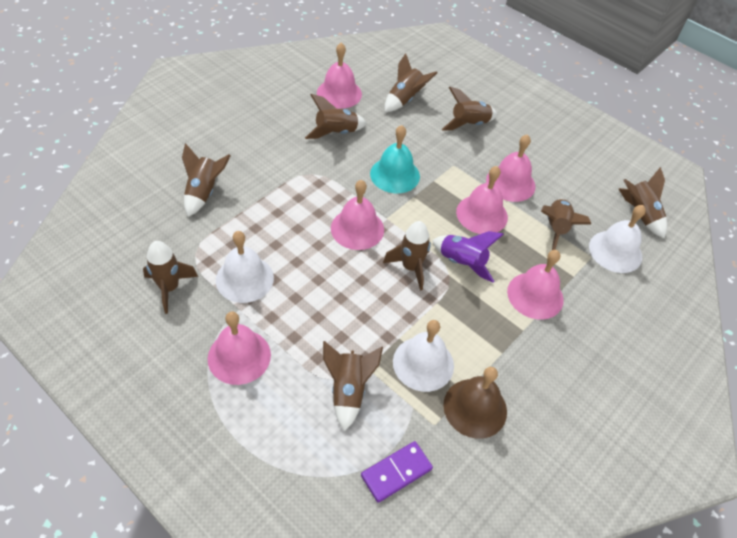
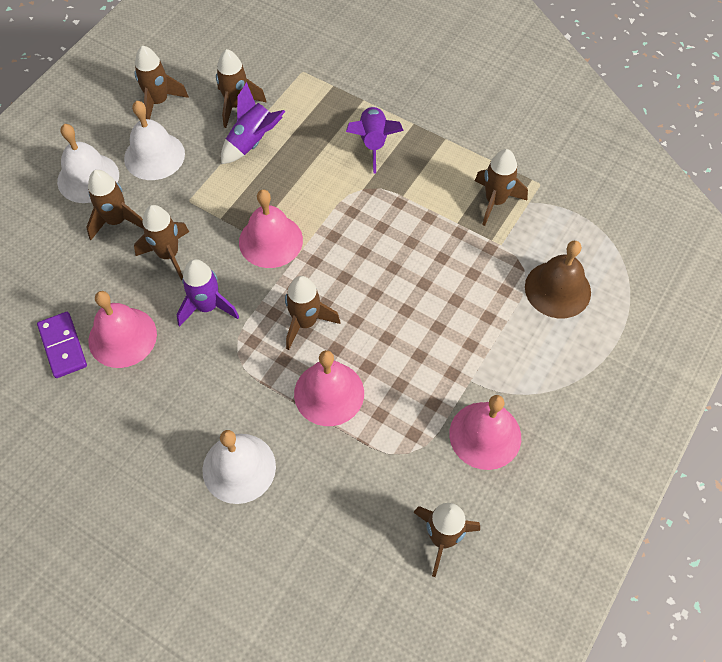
brown rocket: 9 -> 7
pink bell: 6 -> 4
purple rocket: 1 -> 3
turquoise bell: 1 -> 0

